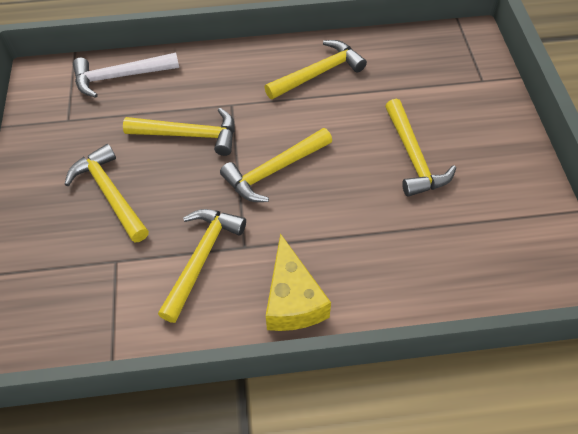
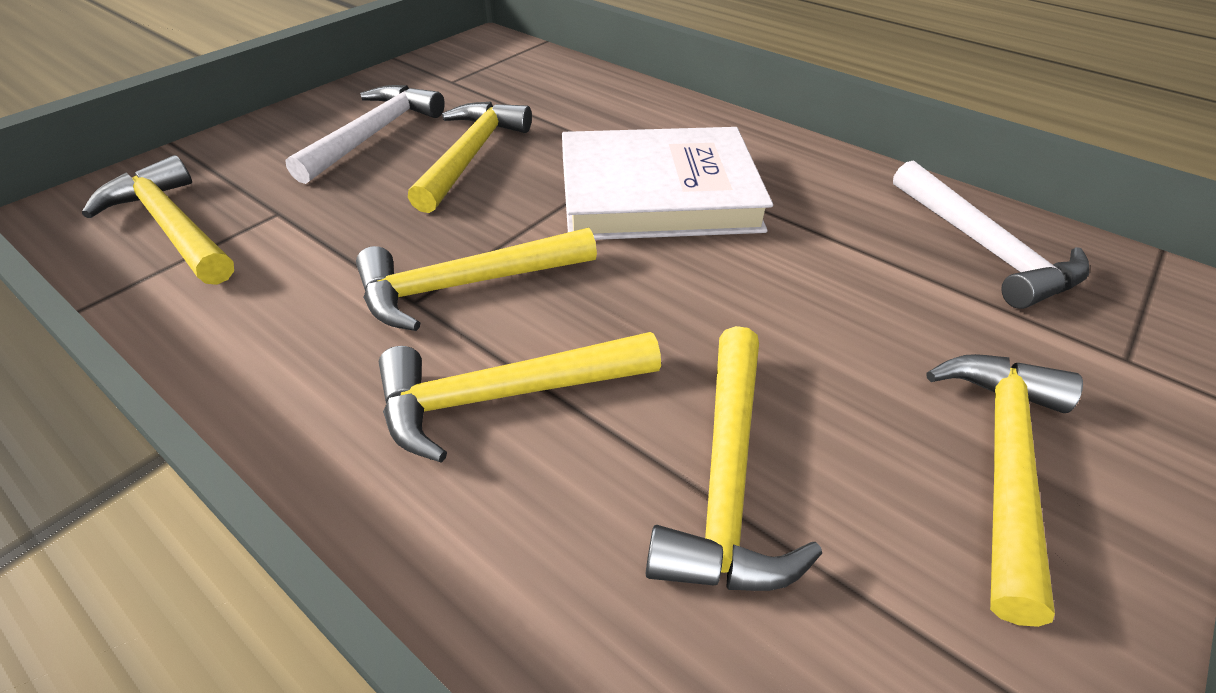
white book: 0 -> 1
white hammer: 1 -> 2
yellow cheese: 1 -> 0

